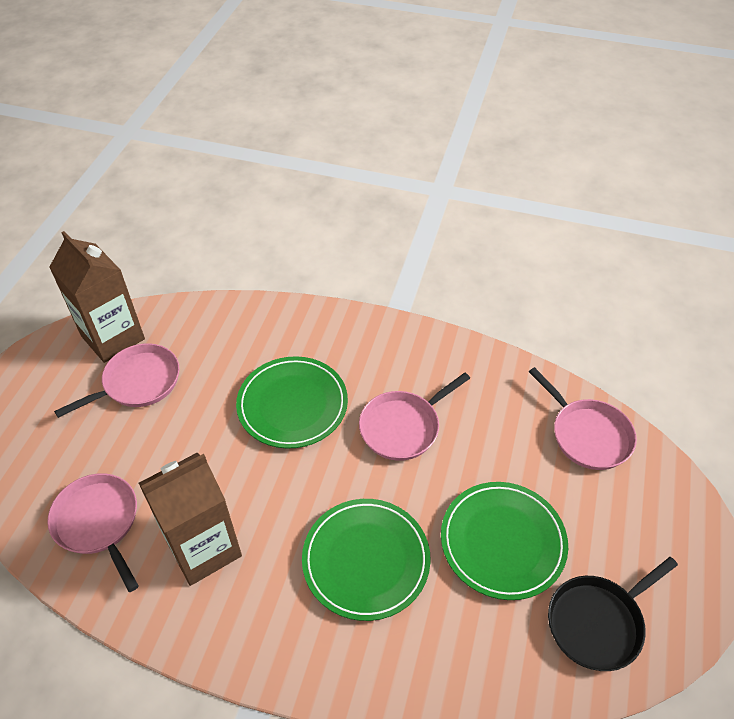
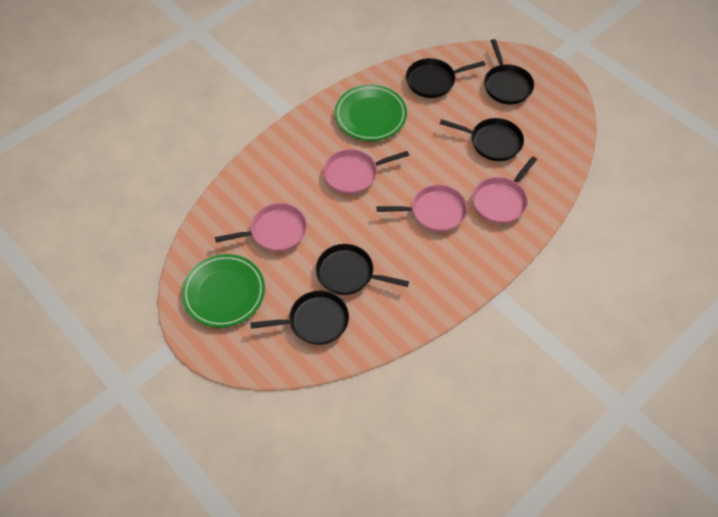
black pan: 1 -> 5
brown carton: 2 -> 0
green plate: 3 -> 2

